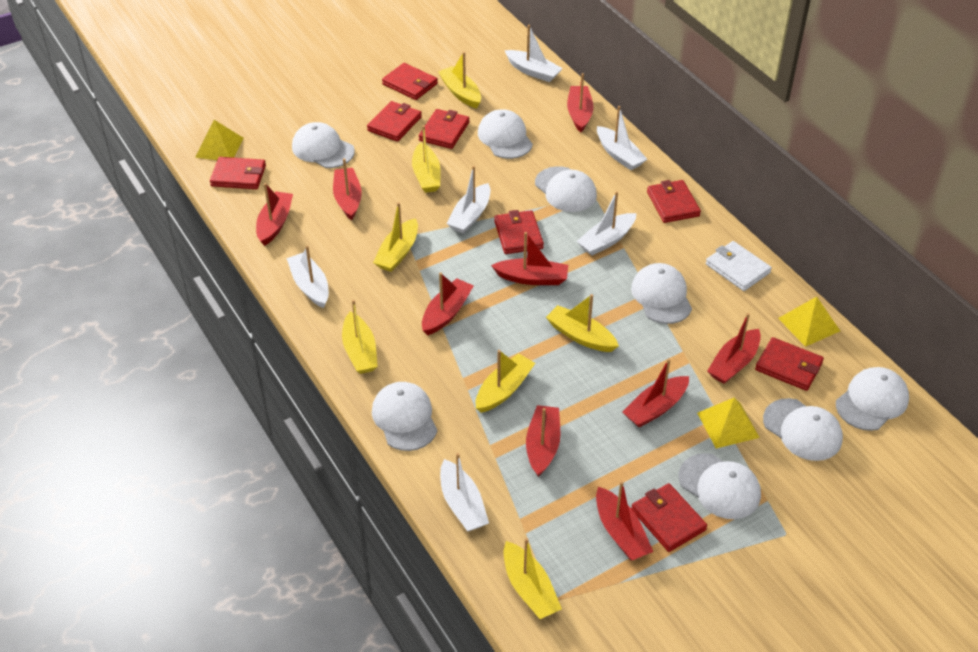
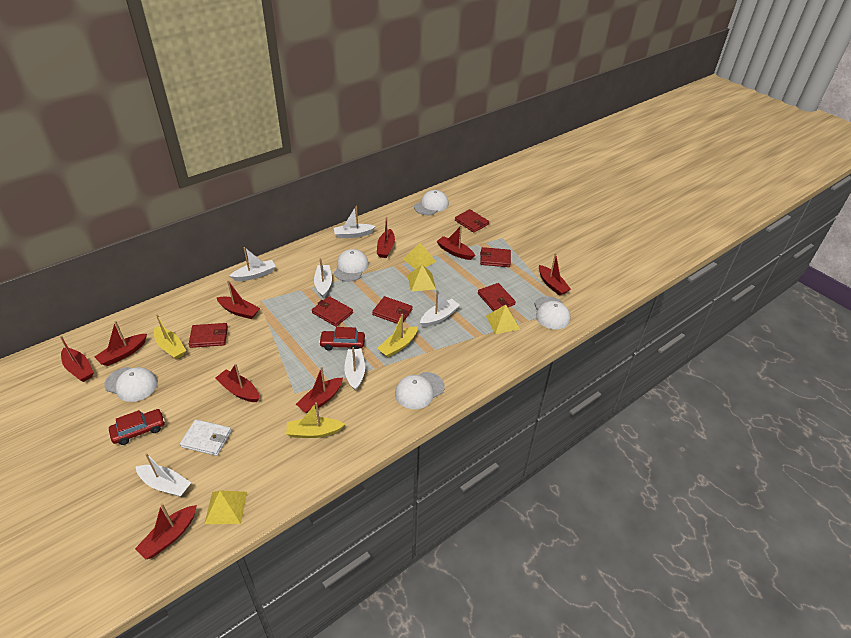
red car: 0 -> 2
red wallet: 8 -> 6
white cap: 8 -> 5
yellow boat: 7 -> 3
yellow pyramid: 3 -> 4

